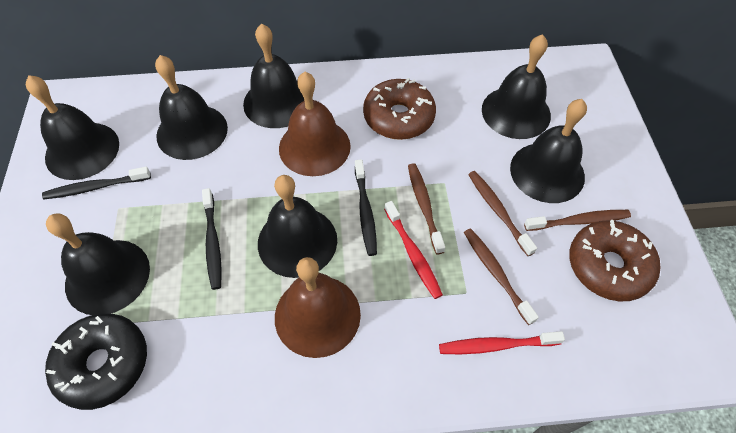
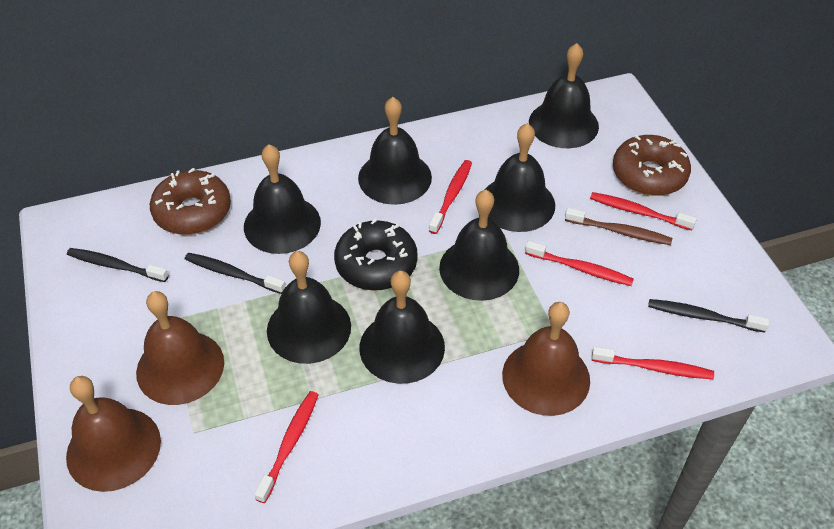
brown bell: 2 -> 3
brown toothbrush: 4 -> 1
red toothbrush: 2 -> 5

